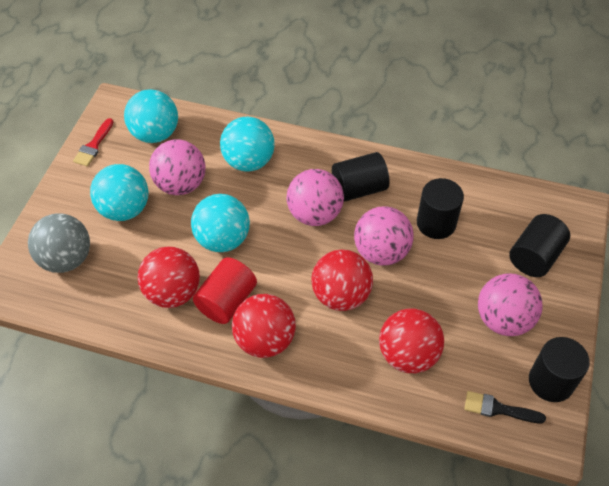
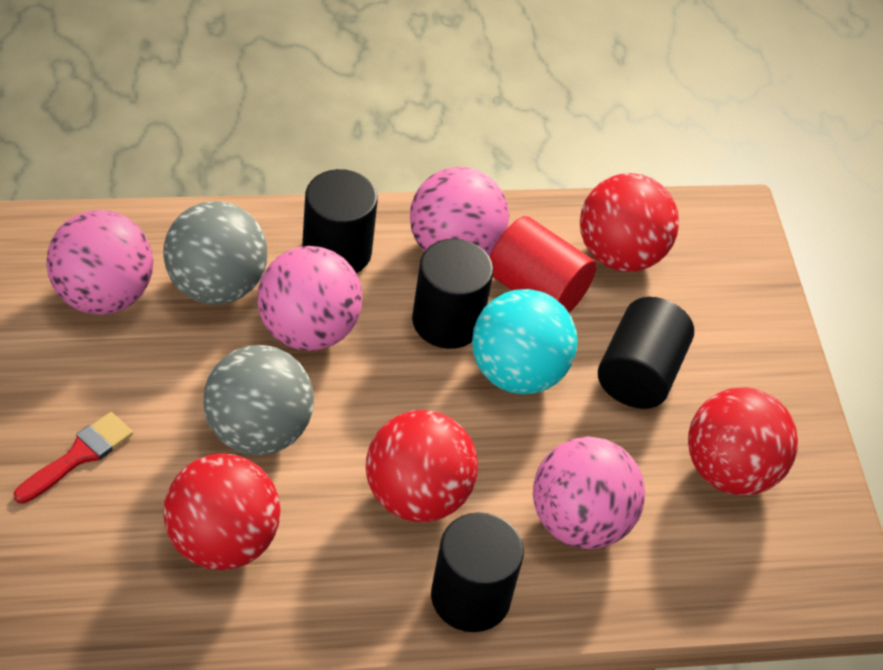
black brush: 1 -> 0
grey ball: 1 -> 2
turquoise ball: 4 -> 1

